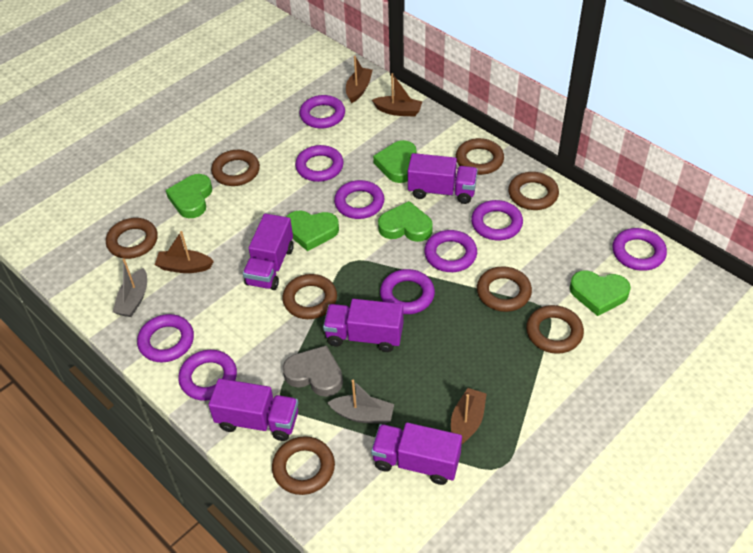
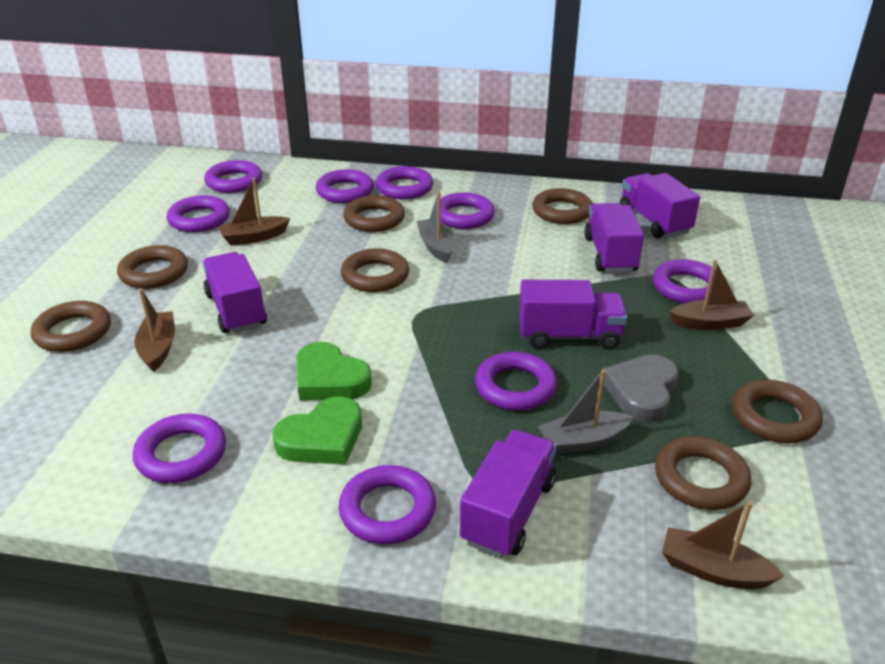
brown ring: 8 -> 7
green heart: 5 -> 2

